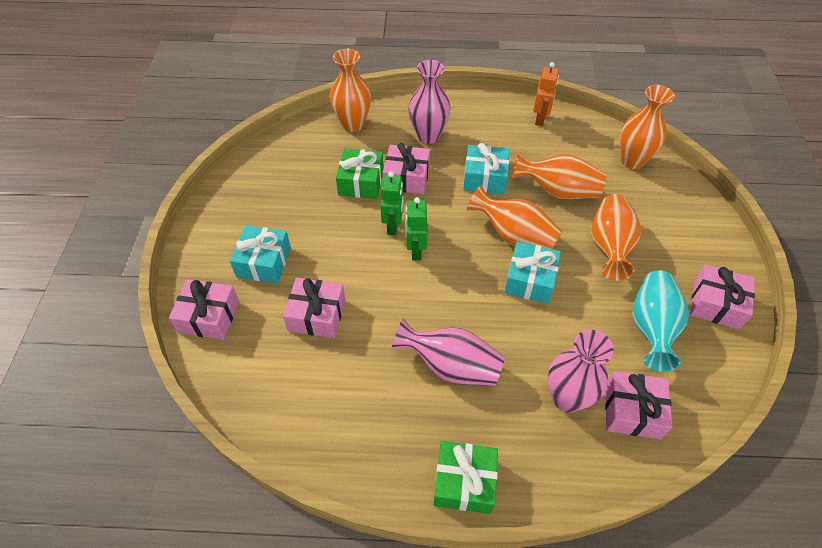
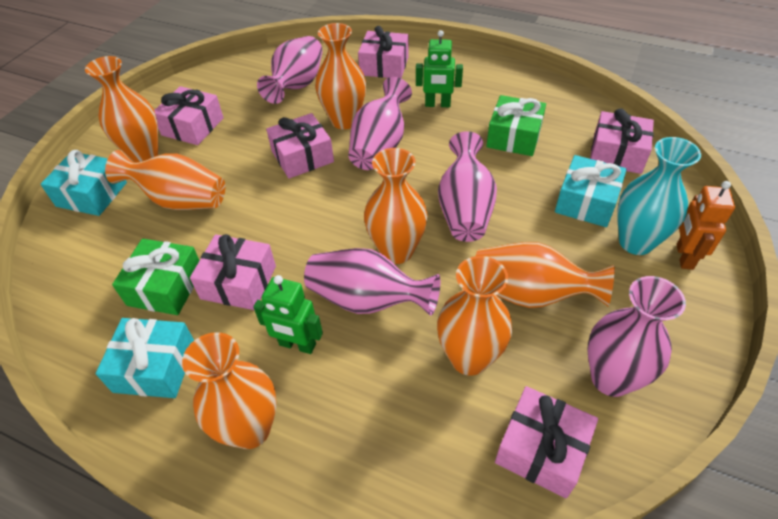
orange vase: 5 -> 7
pink gift: 5 -> 6
pink vase: 3 -> 5

